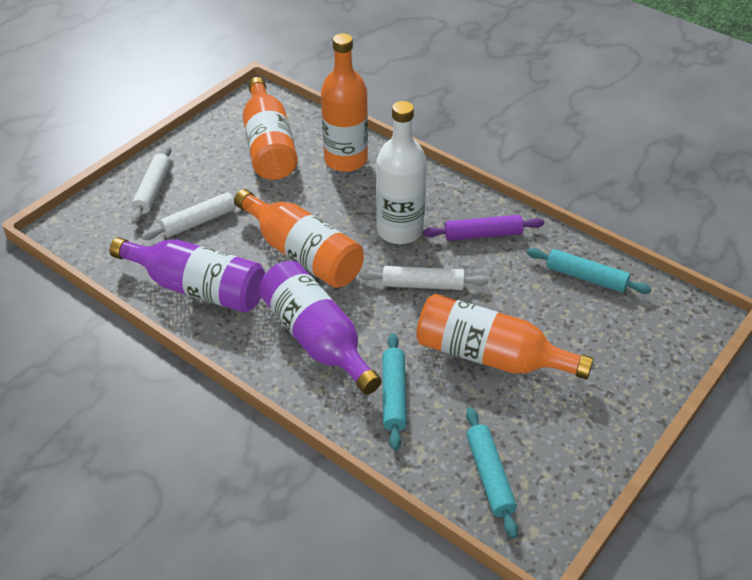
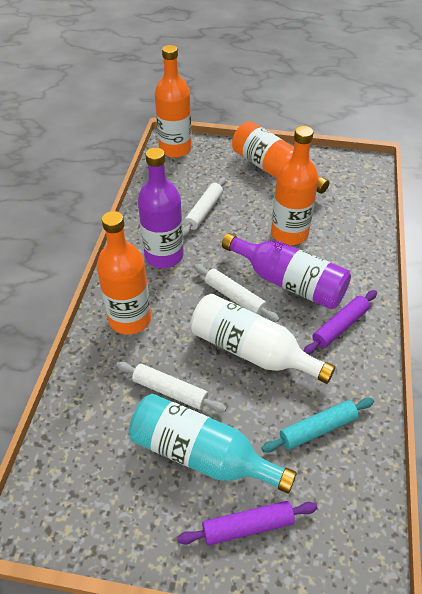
purple rolling pin: 1 -> 2
turquoise bottle: 0 -> 1
turquoise rolling pin: 3 -> 1

